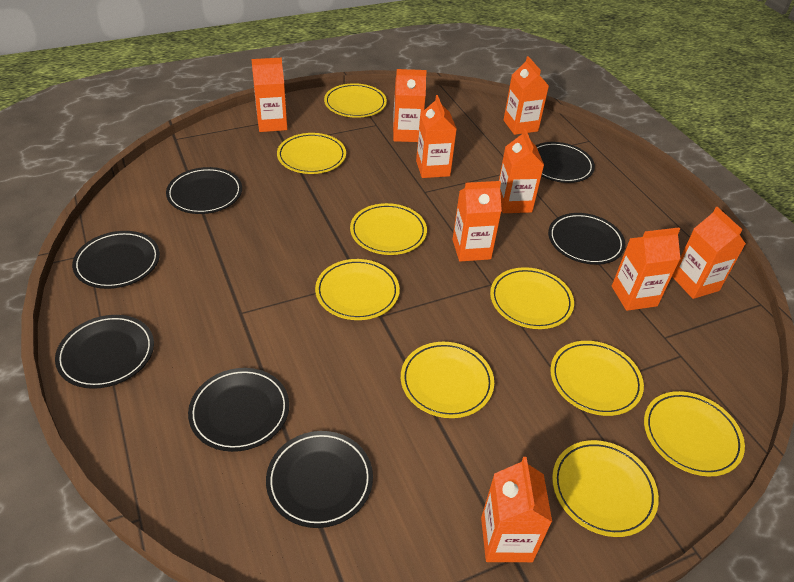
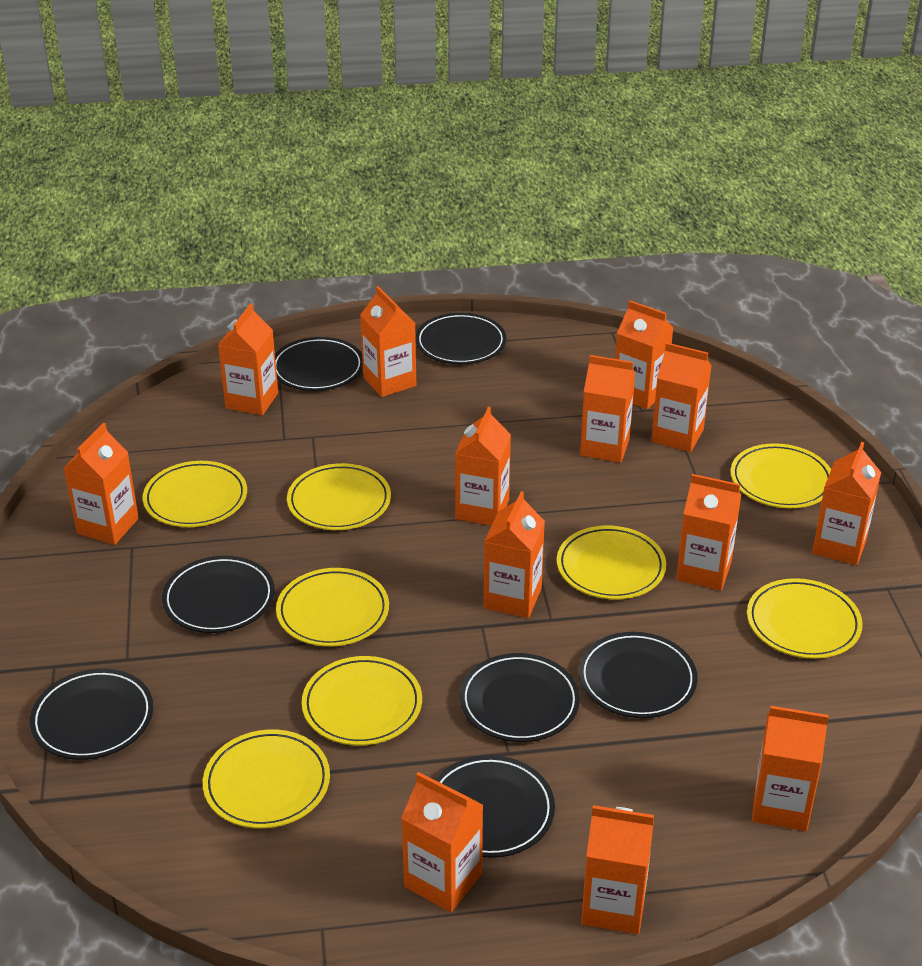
orange carton: 9 -> 13
yellow plate: 9 -> 8

